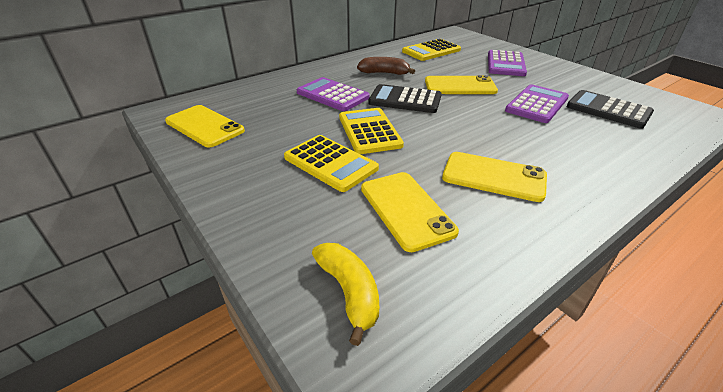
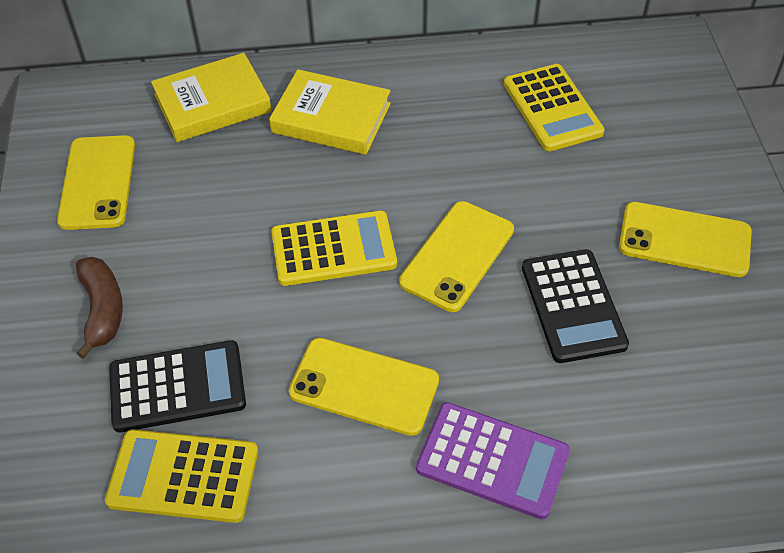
purple calculator: 3 -> 1
yellow banana: 1 -> 0
yellow book: 0 -> 2

